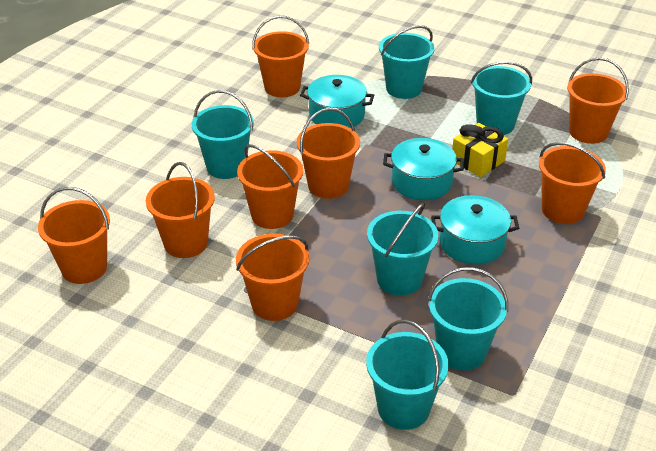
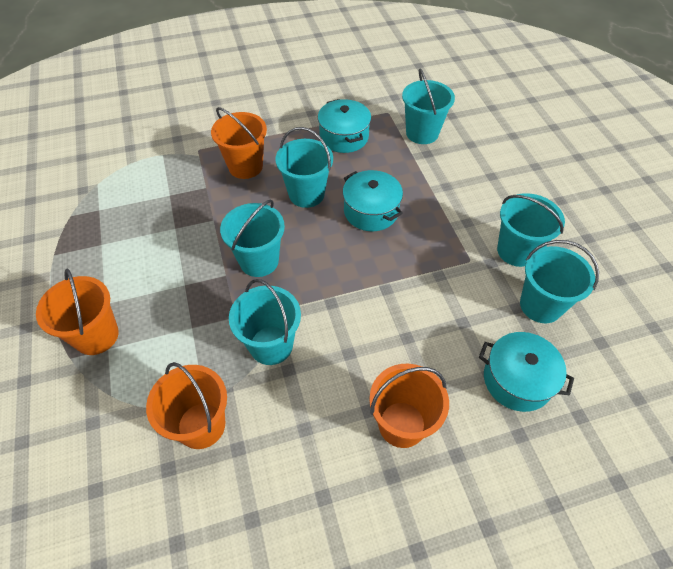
orange bucket: 8 -> 4
yellow gift: 1 -> 0

